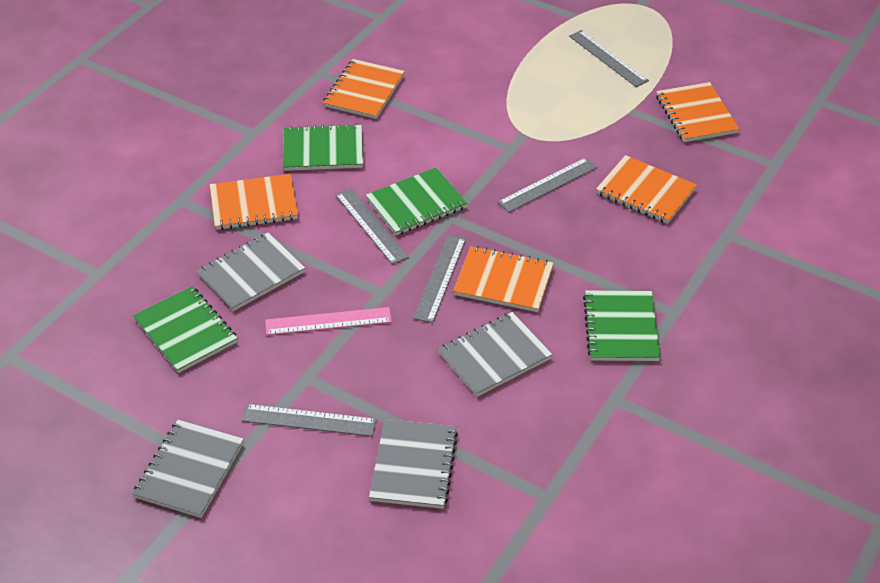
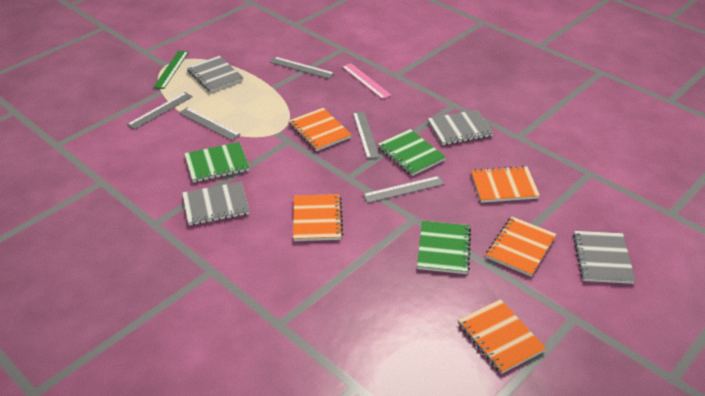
green notebook: 4 -> 3
green ruler: 0 -> 1

